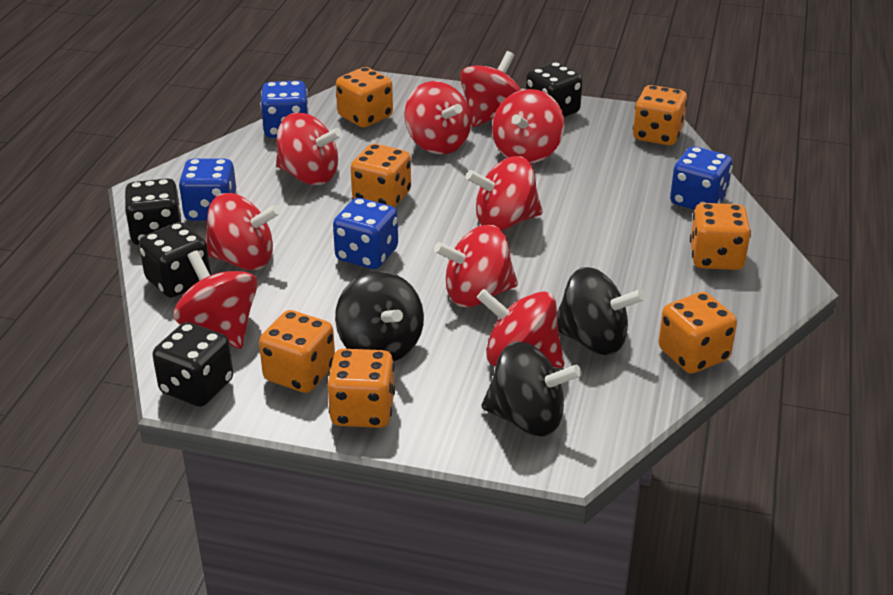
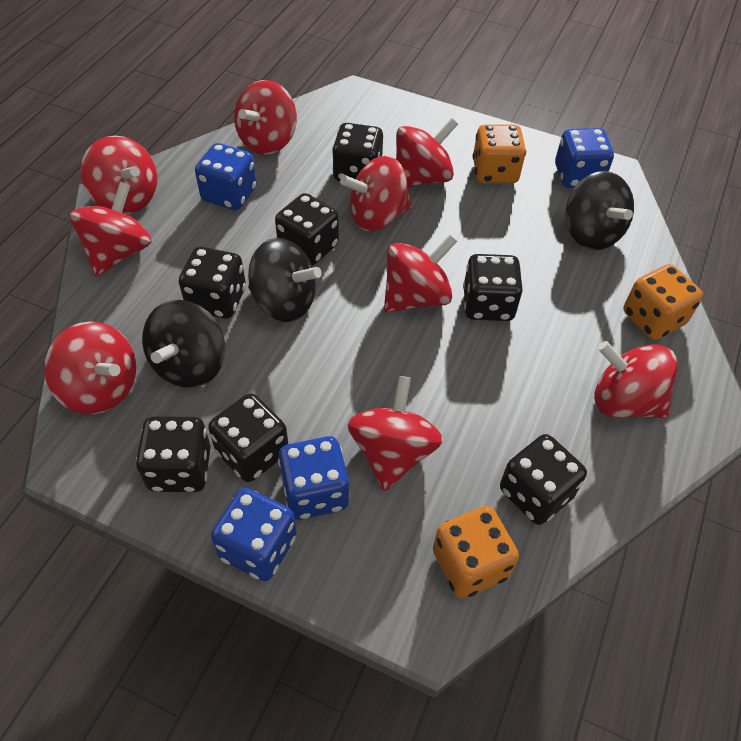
black dice: 4 -> 7
orange dice: 7 -> 3

